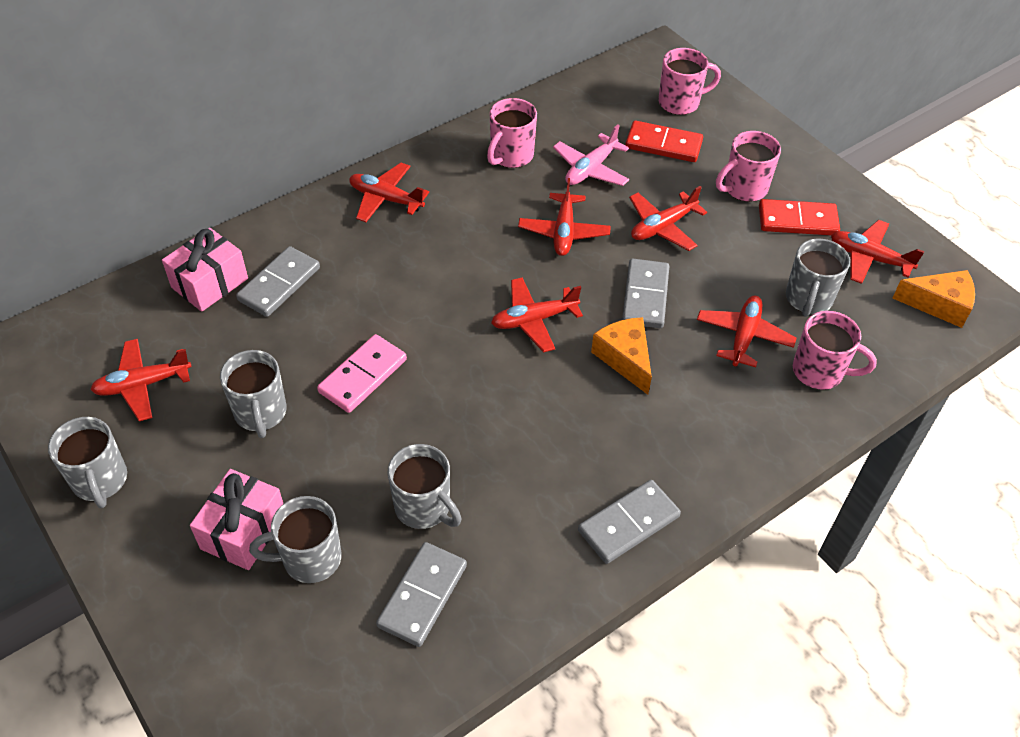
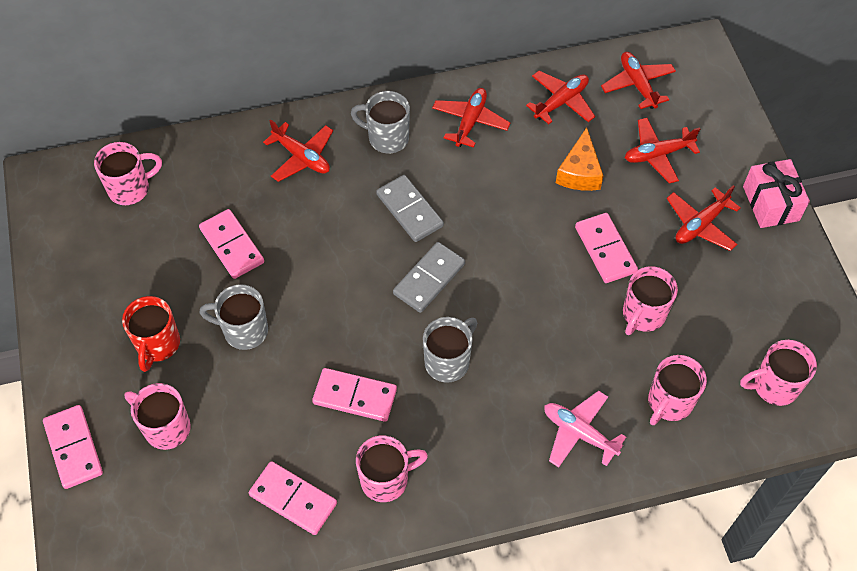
grey domino: 4 -> 2
grey mug: 5 -> 3
orange cheese: 2 -> 1
pink domino: 1 -> 5
pink gift: 2 -> 1
pink mug: 4 -> 6
red domino: 2 -> 0
red mug: 0 -> 1
red plane: 7 -> 6

